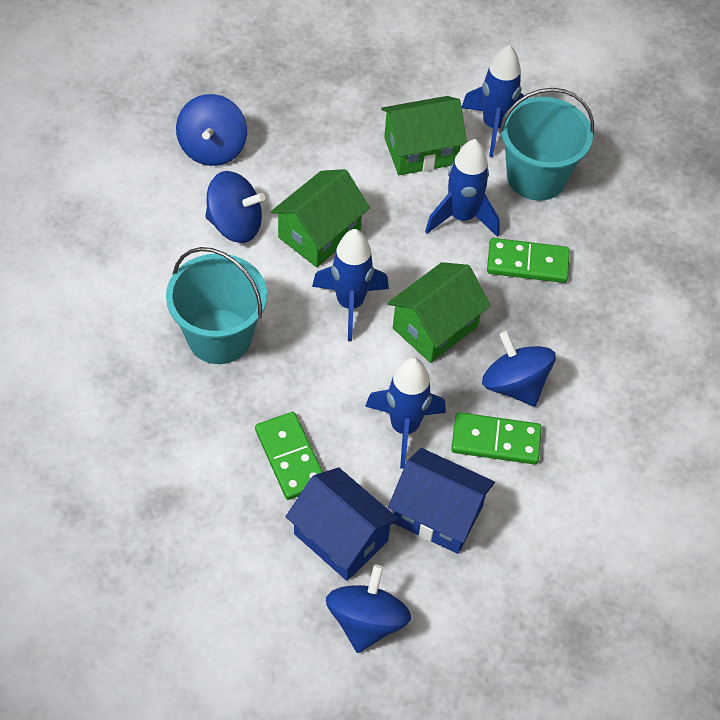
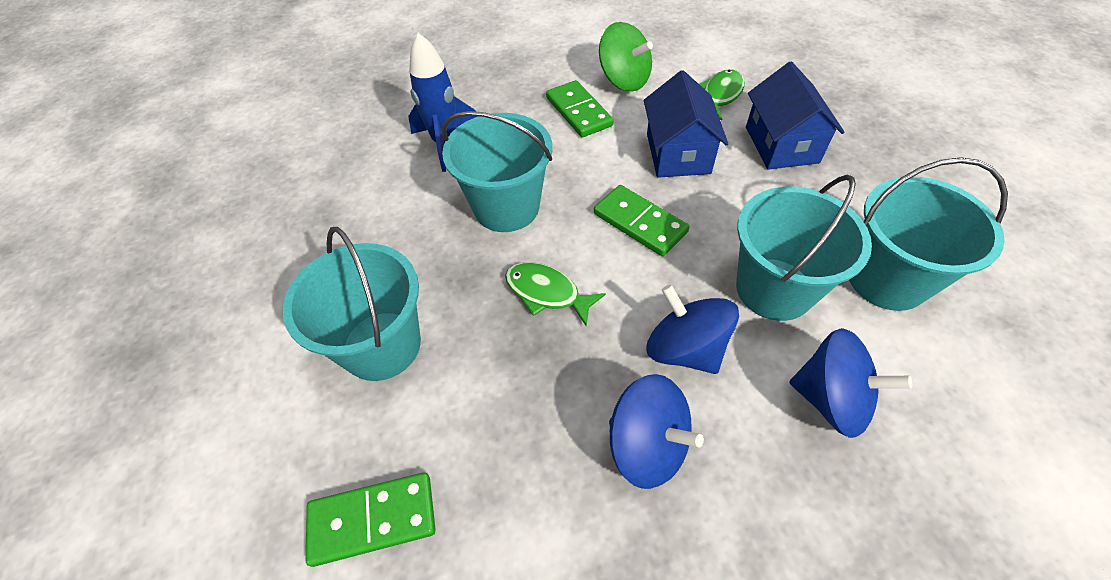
blue rocket: 4 -> 1
blue spinning top: 4 -> 3
green fish: 0 -> 2
green house: 3 -> 0
green spinning top: 0 -> 1
turquoise bucket: 2 -> 4

